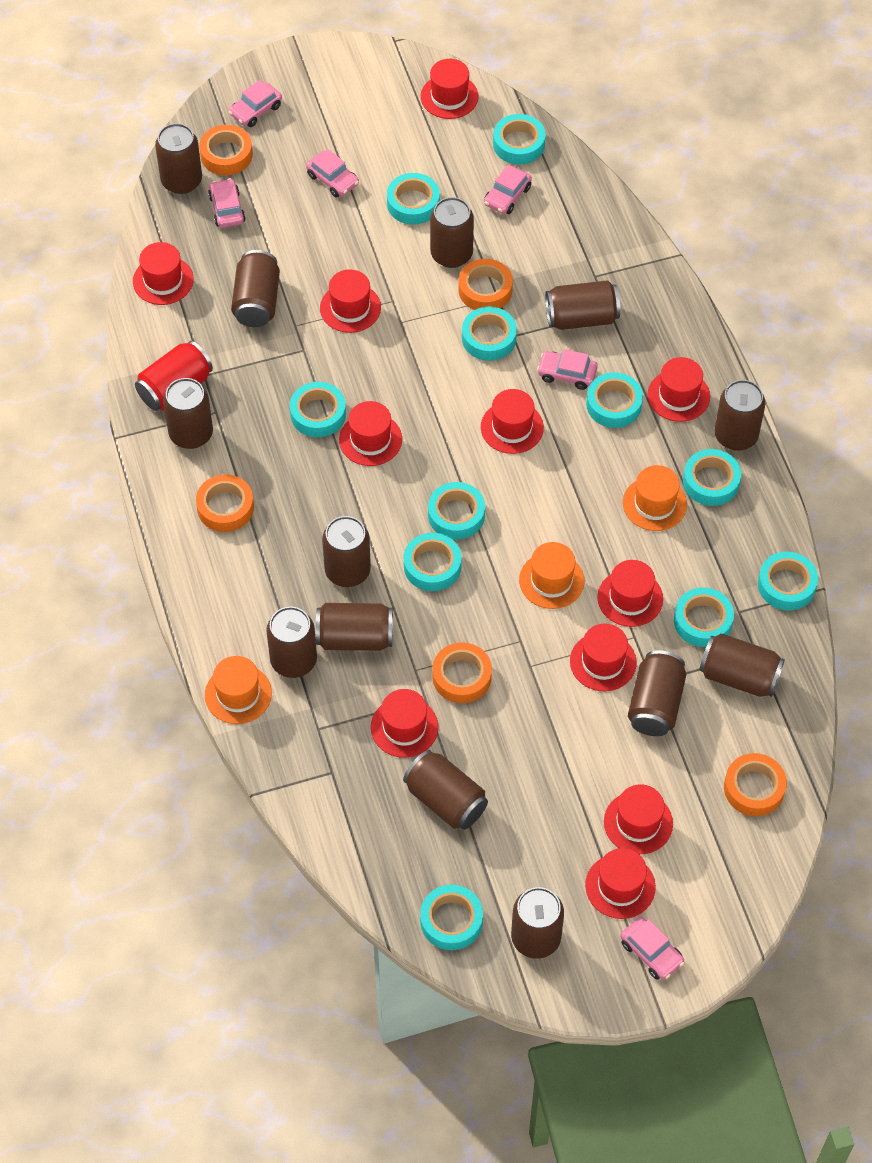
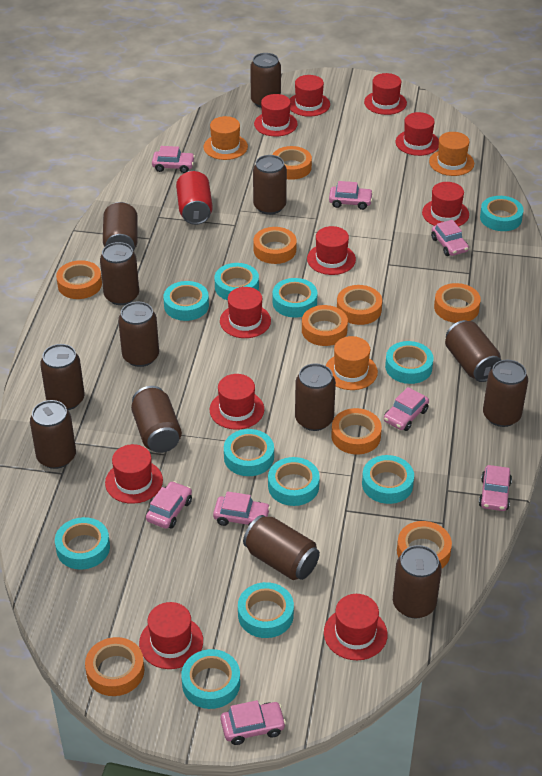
orange tape: 5 -> 9
pink car: 6 -> 8

